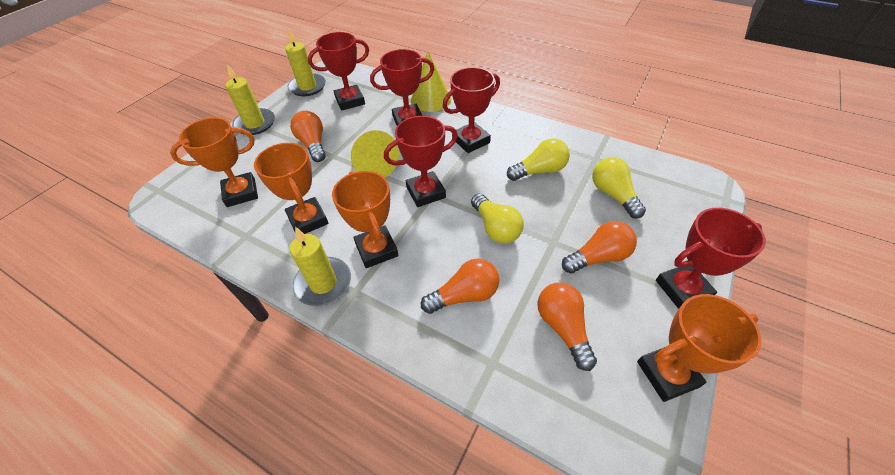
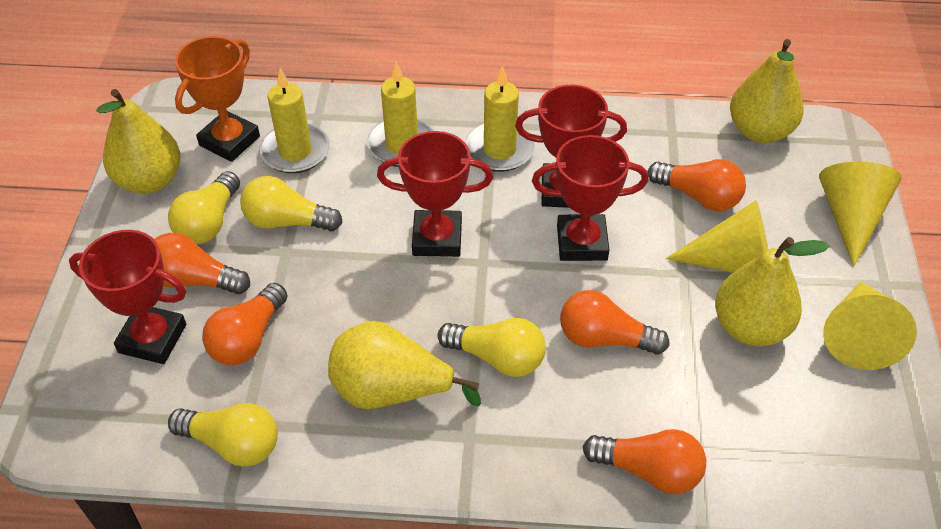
orange light bulb: 4 -> 5
orange trophy: 4 -> 1
red trophy: 5 -> 4
yellow cone: 2 -> 3
yellow light bulb: 3 -> 4
yellow pear: 0 -> 4

